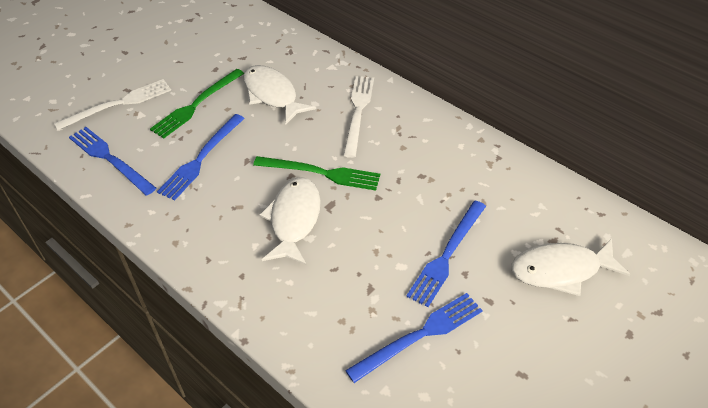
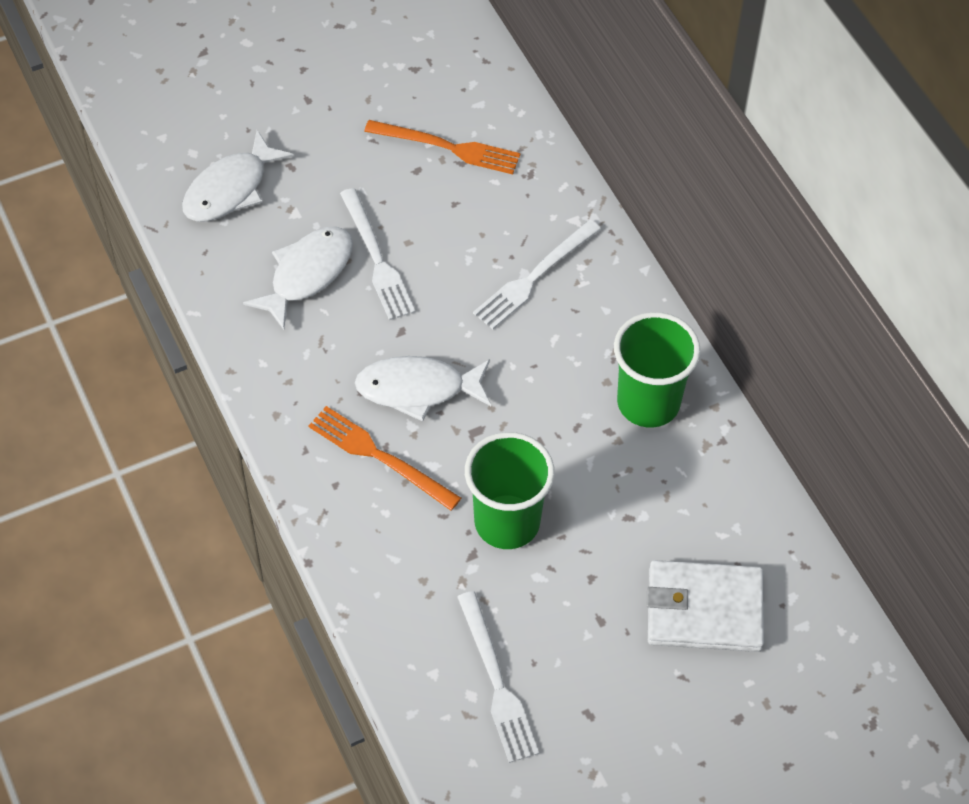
blue fork: 4 -> 0
green cup: 0 -> 2
green fork: 2 -> 0
orange fork: 0 -> 2
white fork: 2 -> 3
white wallet: 0 -> 1

